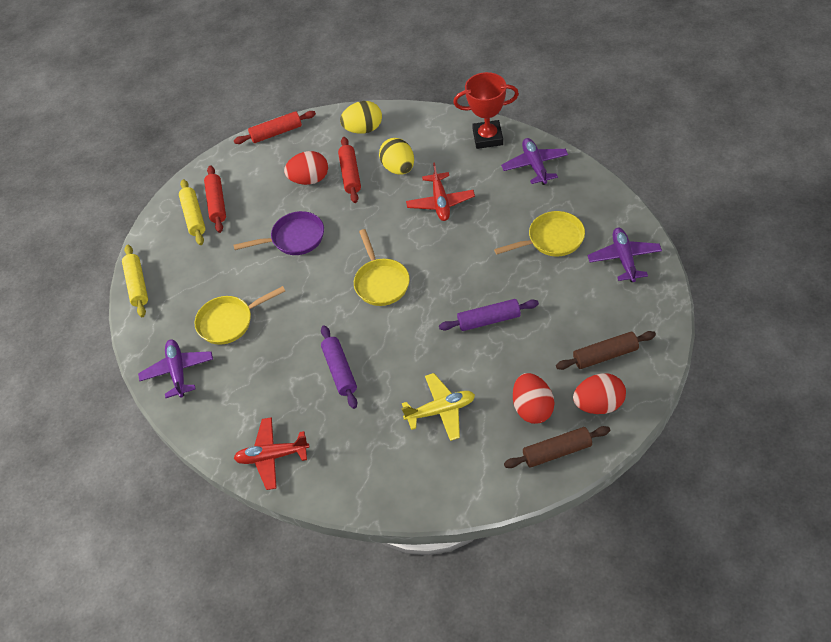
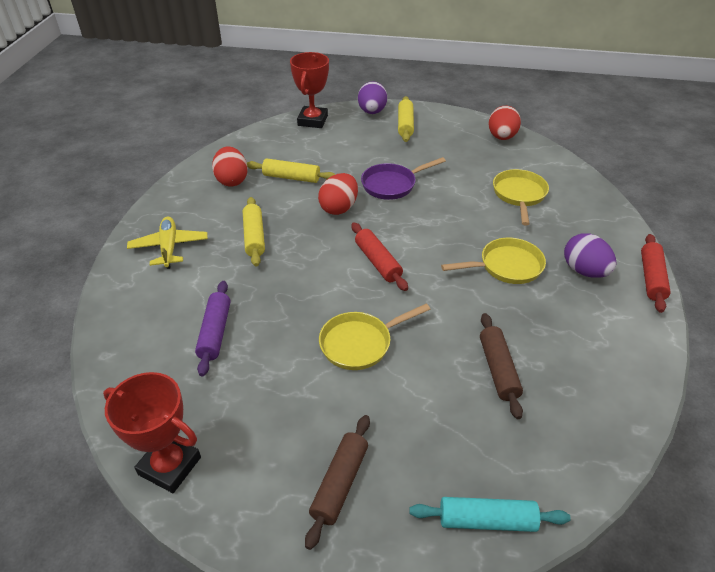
purple egg: 0 -> 2
purple plane: 3 -> 0
purple rolling pin: 2 -> 1
red plane: 2 -> 0
red rolling pin: 3 -> 2
red trophy: 1 -> 2
turquoise rolling pin: 0 -> 1
yellow egg: 2 -> 0
yellow rolling pin: 2 -> 3

